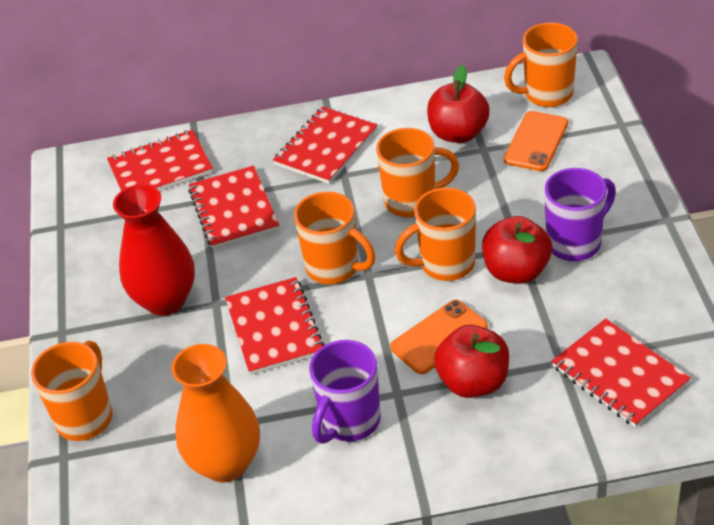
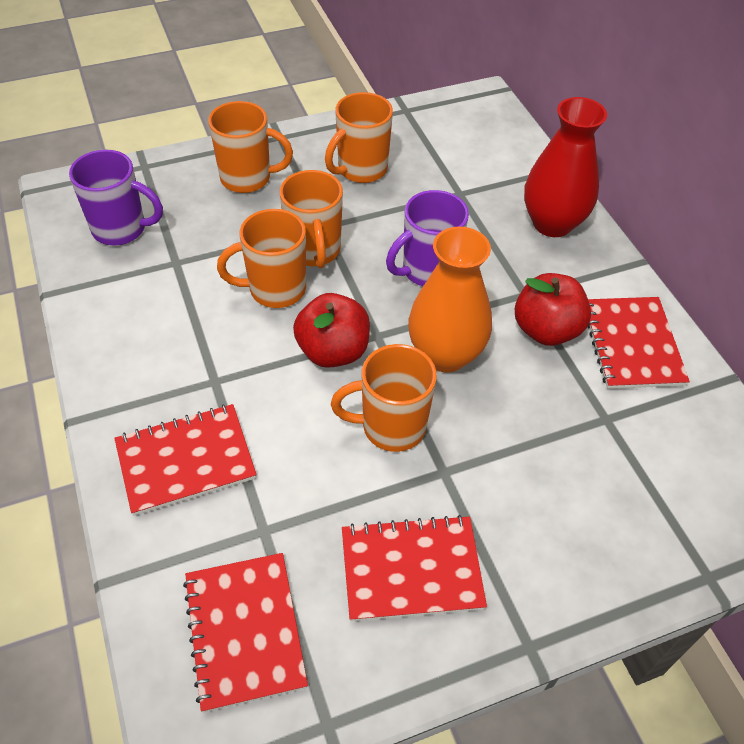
orange phone: 2 -> 0
red apple: 3 -> 2
red notebook: 5 -> 4

